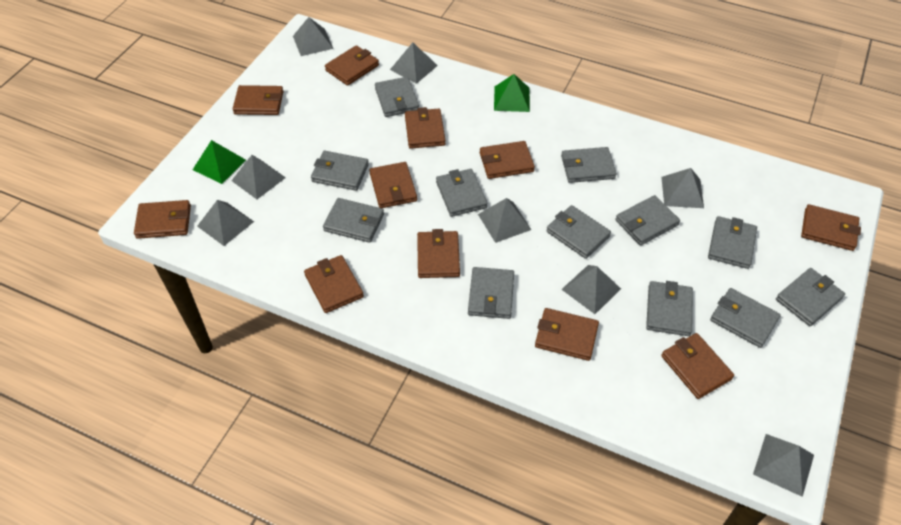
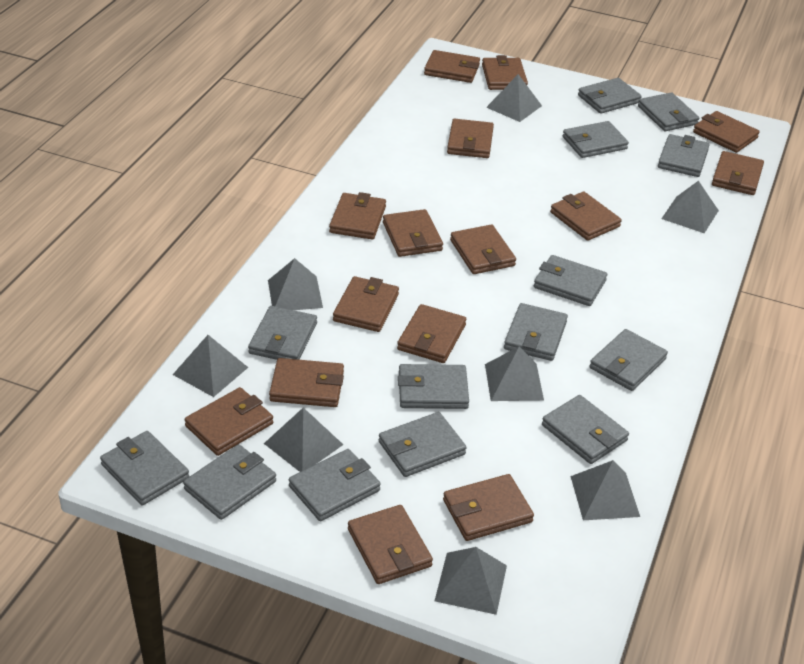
brown wallet: 11 -> 15
green pyramid: 2 -> 0
grey wallet: 12 -> 14

